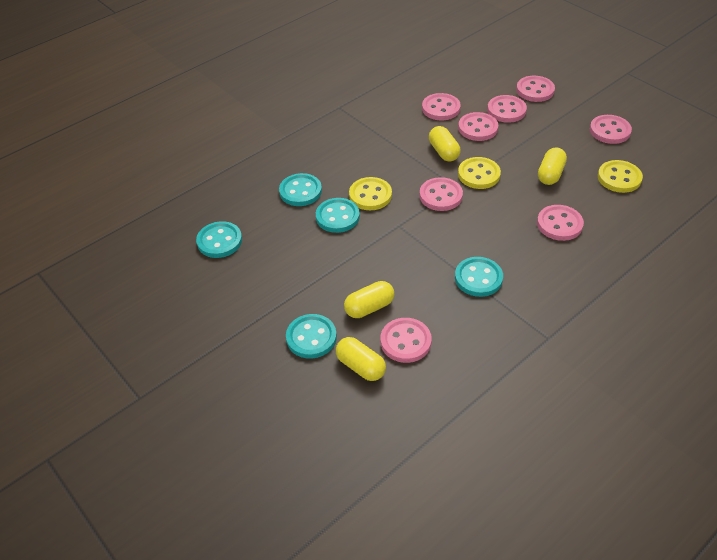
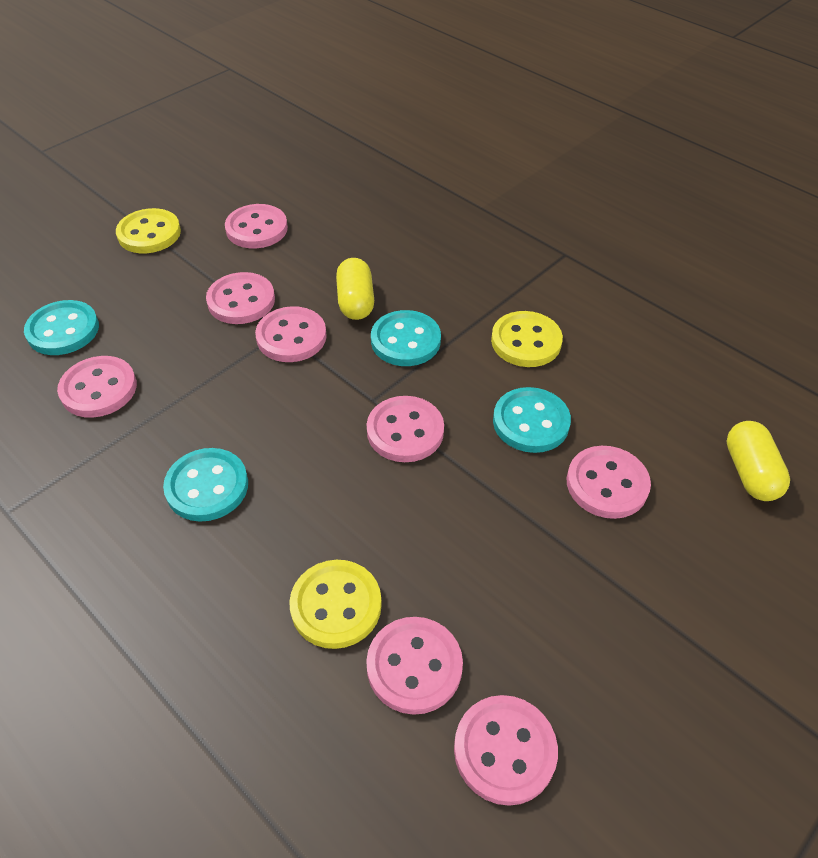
turquoise button: 5 -> 4
yellow capsule: 4 -> 2

